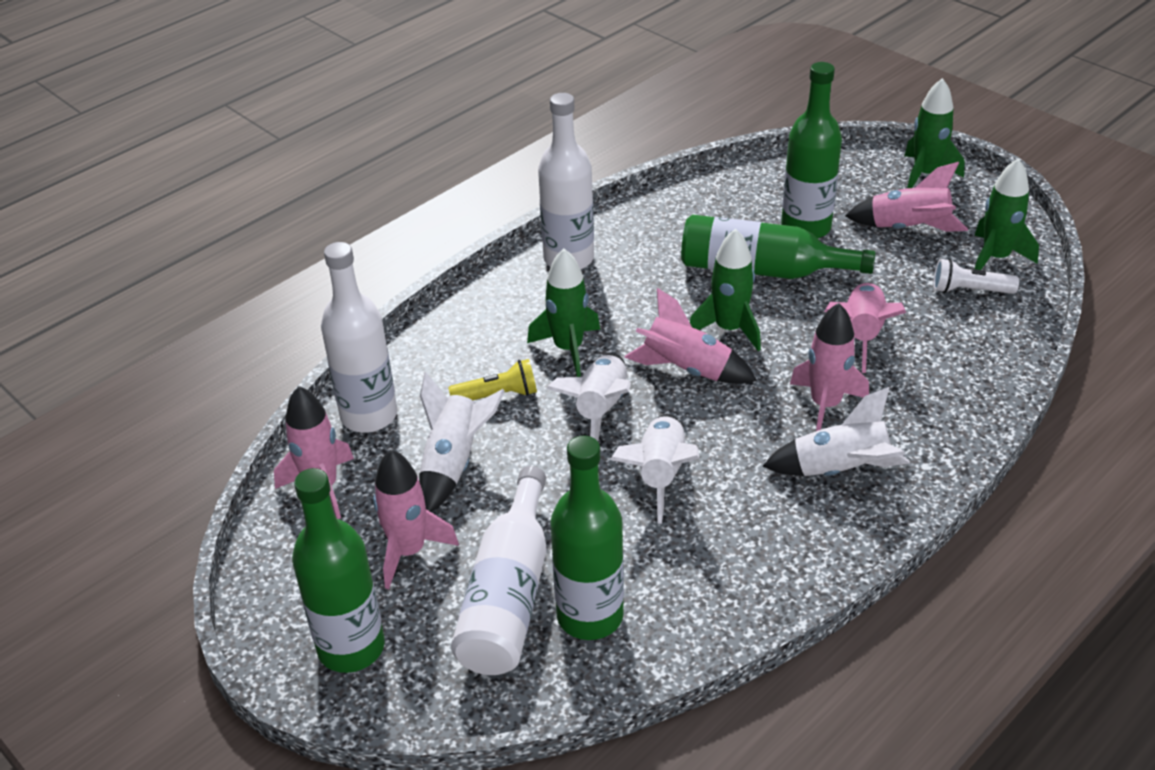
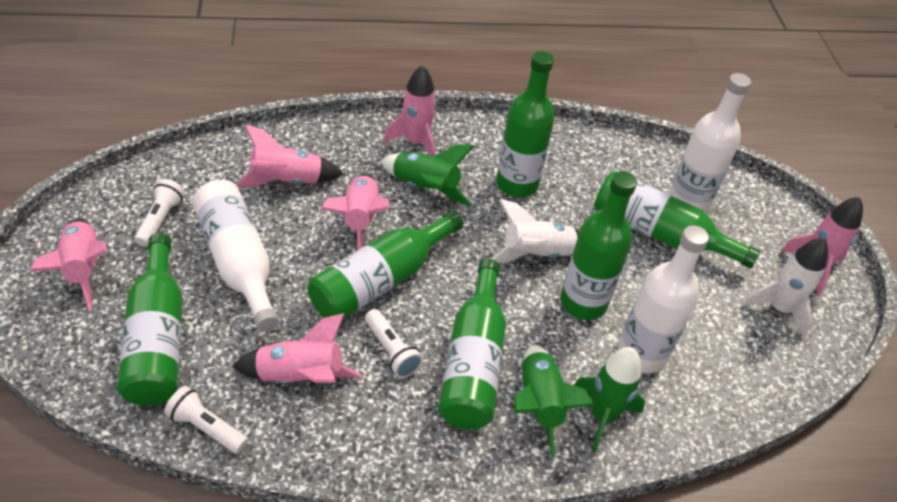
green bottle: 4 -> 6
green rocket: 4 -> 3
white flashlight: 1 -> 3
white rocket: 4 -> 2
yellow flashlight: 1 -> 0

